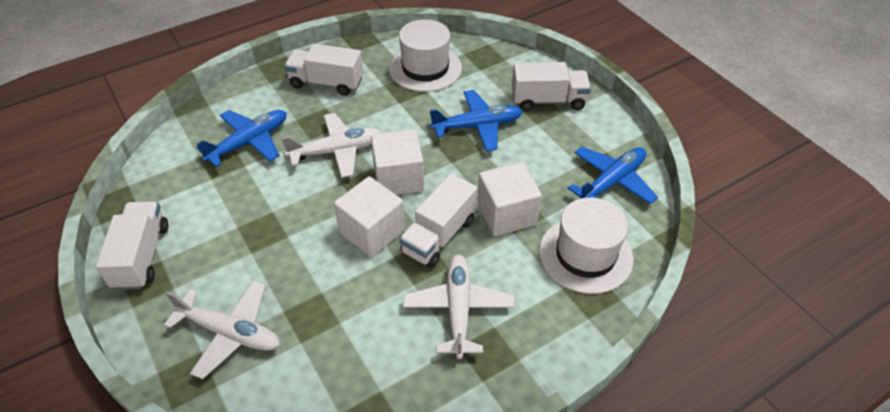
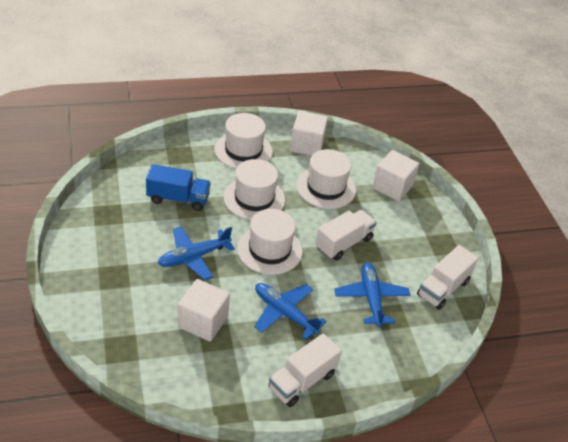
blue truck: 0 -> 1
white hat: 2 -> 4
white plane: 3 -> 0
white truck: 4 -> 3

